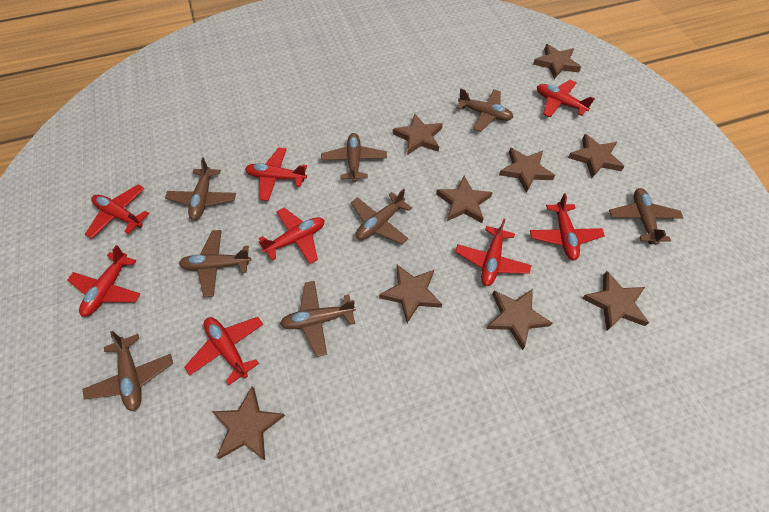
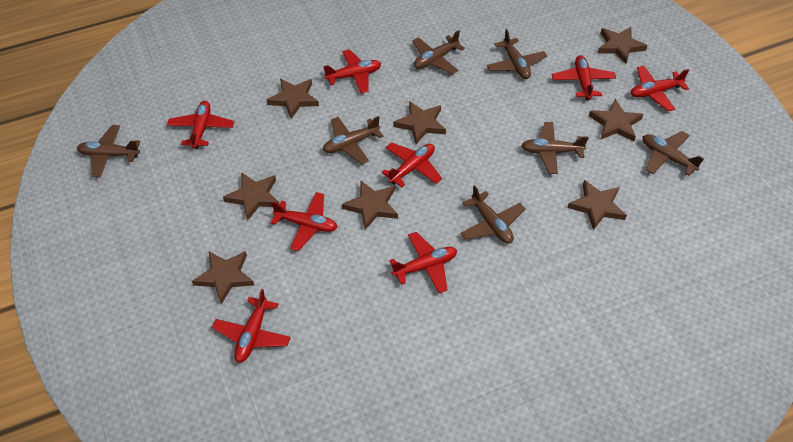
brown plane: 8 -> 7
brown star: 9 -> 8

